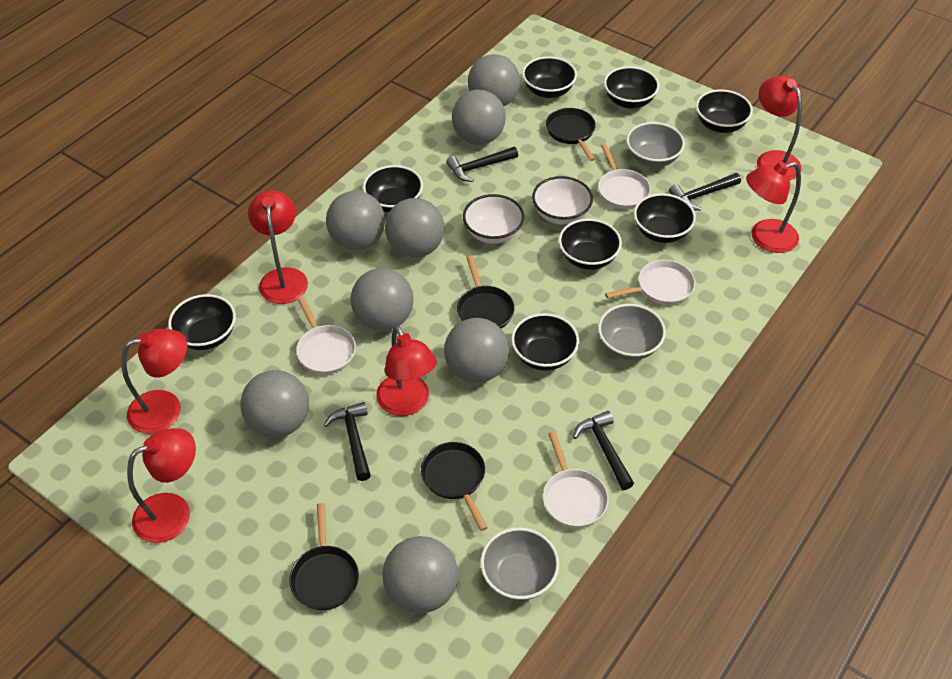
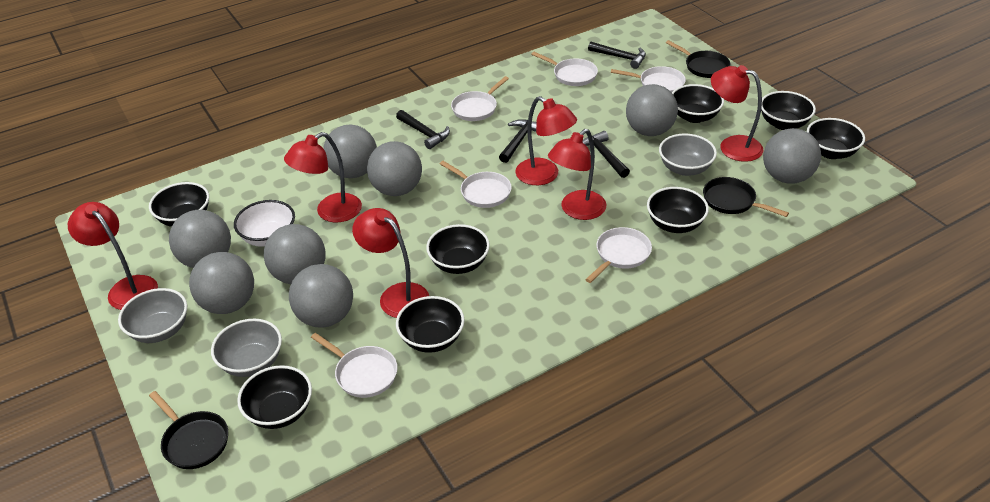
black pan: 4 -> 3
white bowl: 2 -> 1
white pan: 4 -> 6

